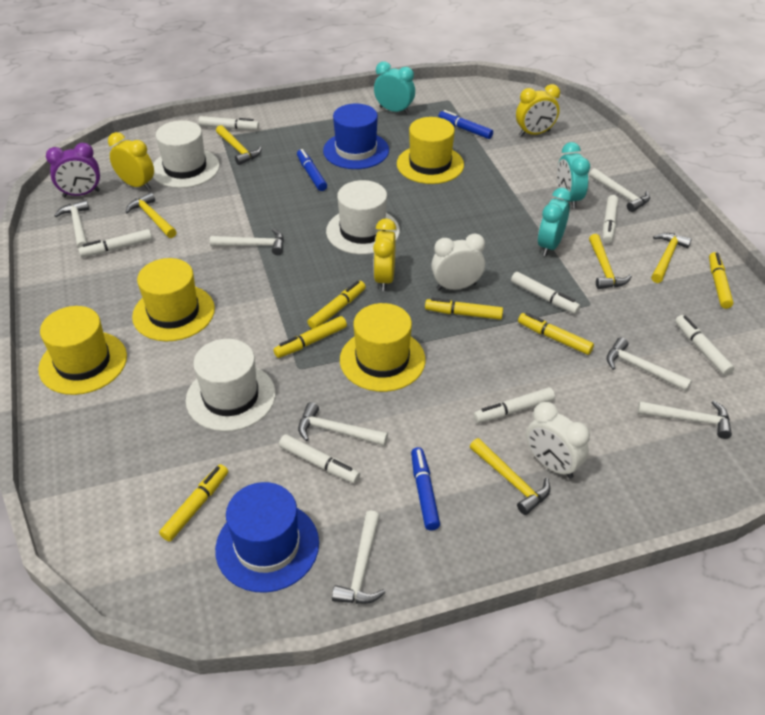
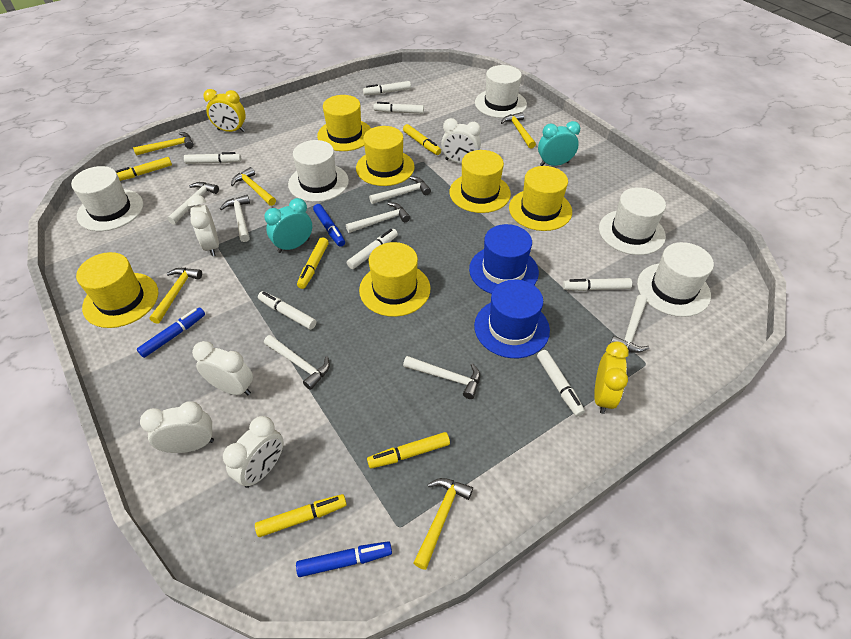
purple clock: 1 -> 0
turquoise clock: 3 -> 2
white clock: 2 -> 5
white hat: 3 -> 5
yellow clock: 3 -> 2
yellow hat: 4 -> 6
yellow marker: 6 -> 5

